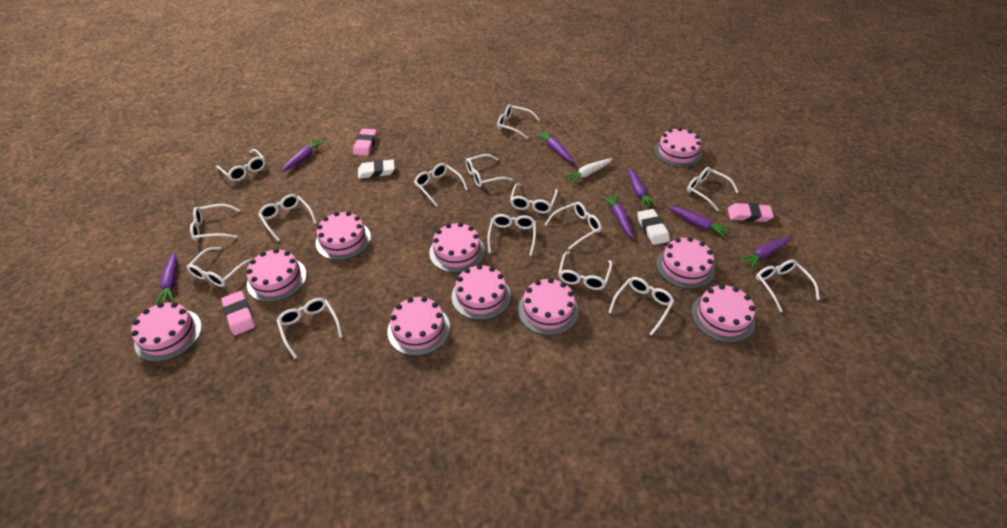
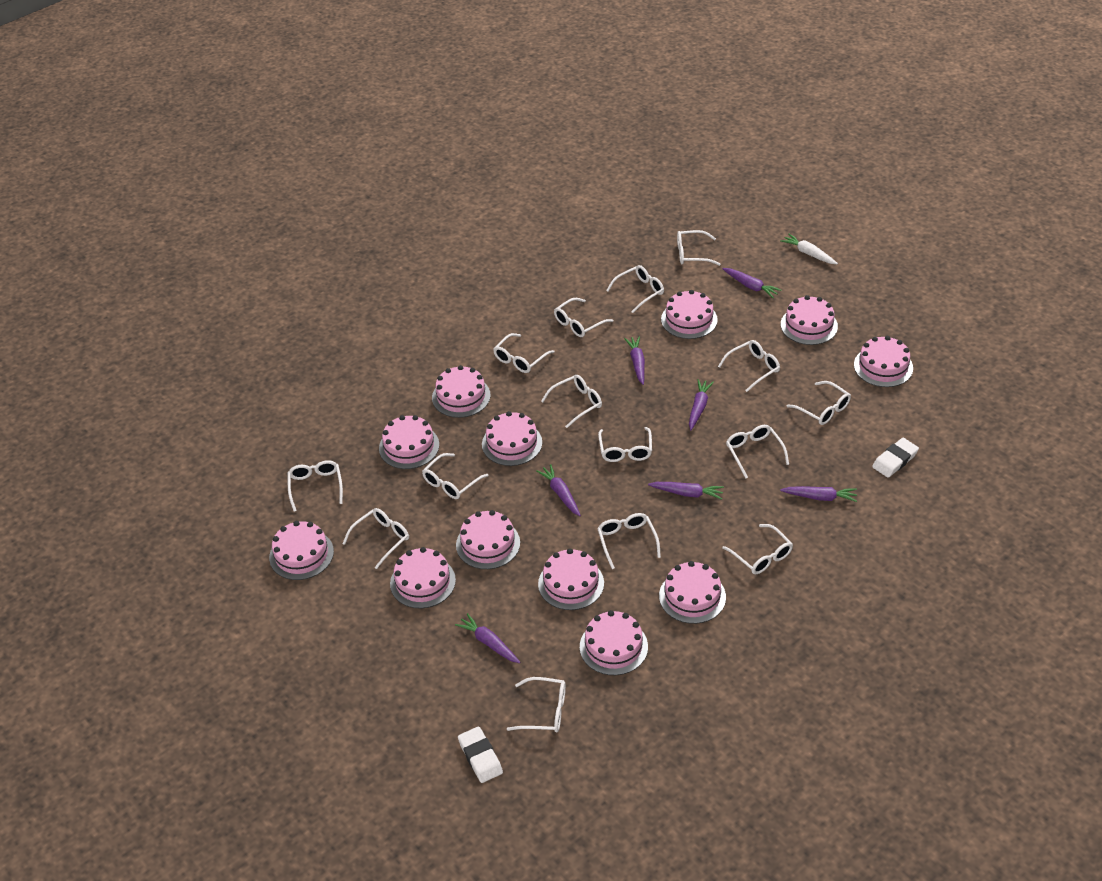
pink cake: 10 -> 12
pink eraser: 3 -> 0

